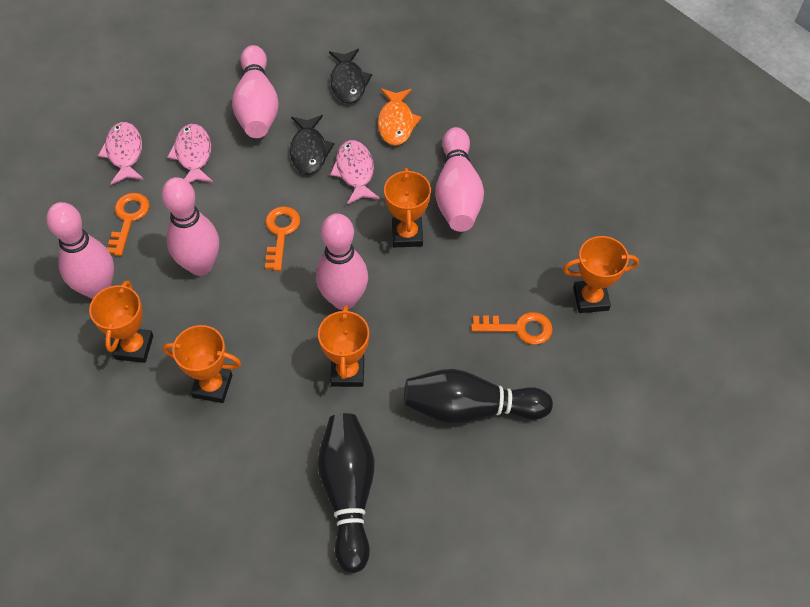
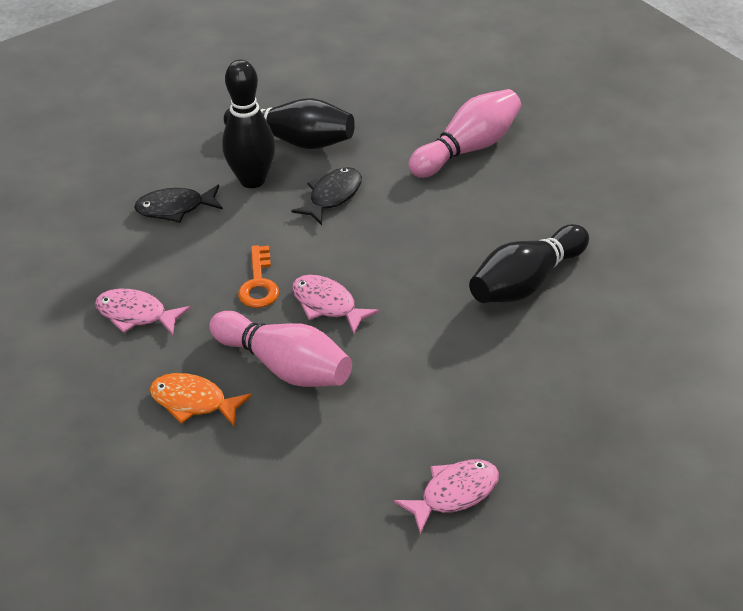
black bowling pin: 2 -> 3
orange key: 3 -> 1
orange trophy: 5 -> 0
pink bowling pin: 5 -> 2

